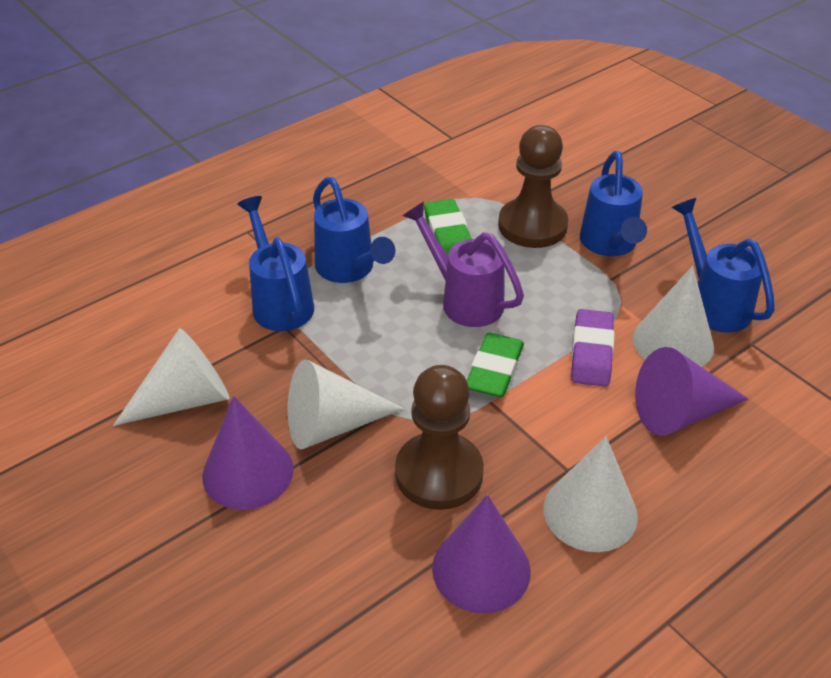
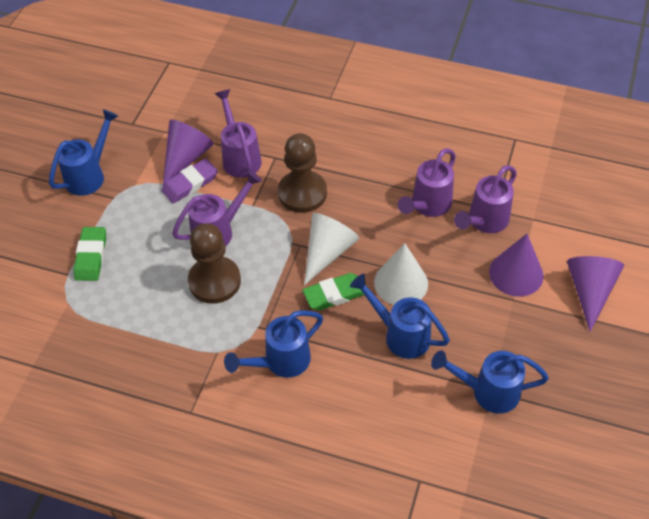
purple watering can: 1 -> 4
white cone: 4 -> 2

